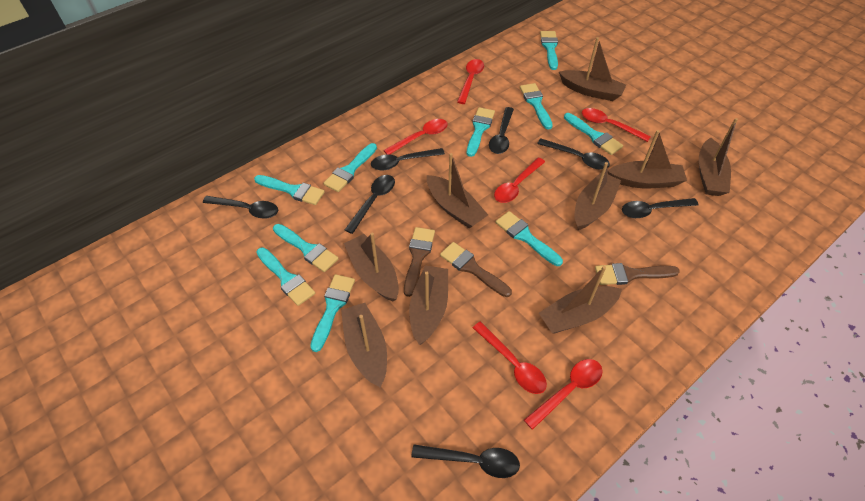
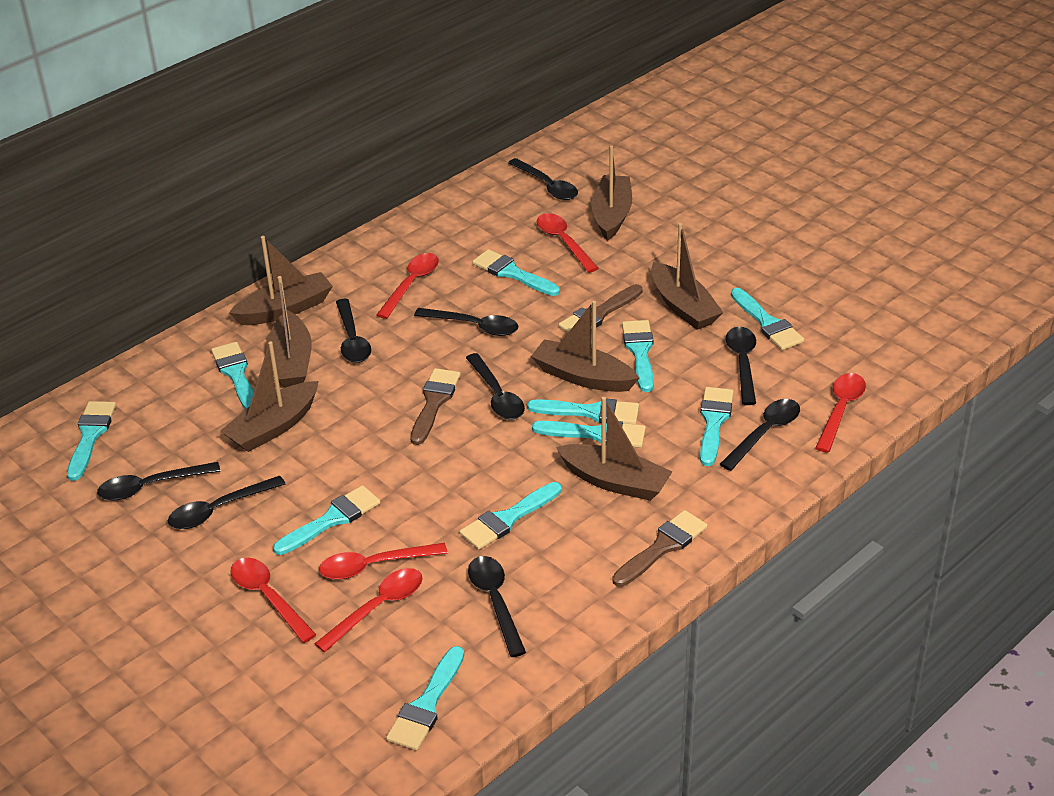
black spoon: 7 -> 9
brown boat: 9 -> 7
turquoise brush: 10 -> 11

